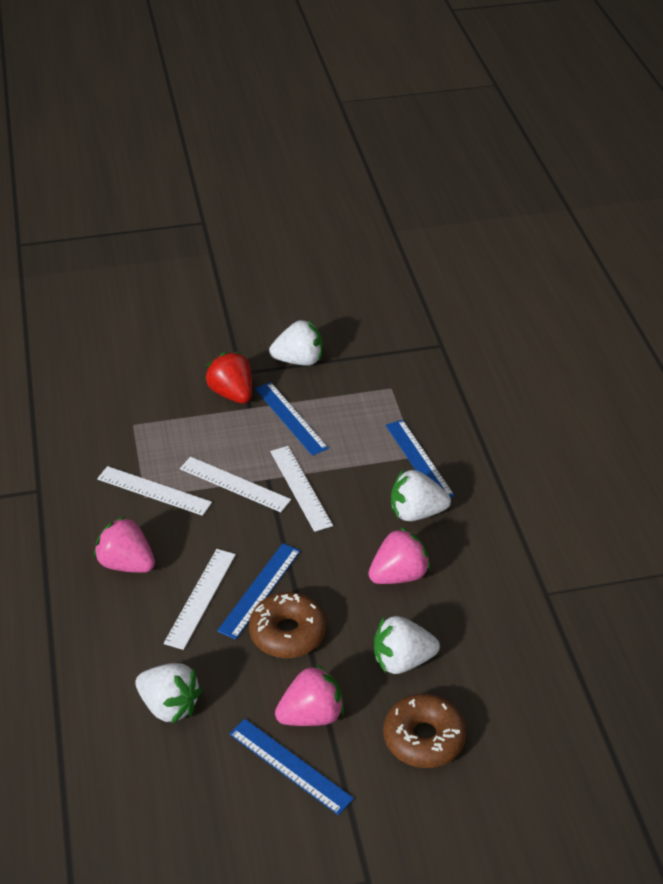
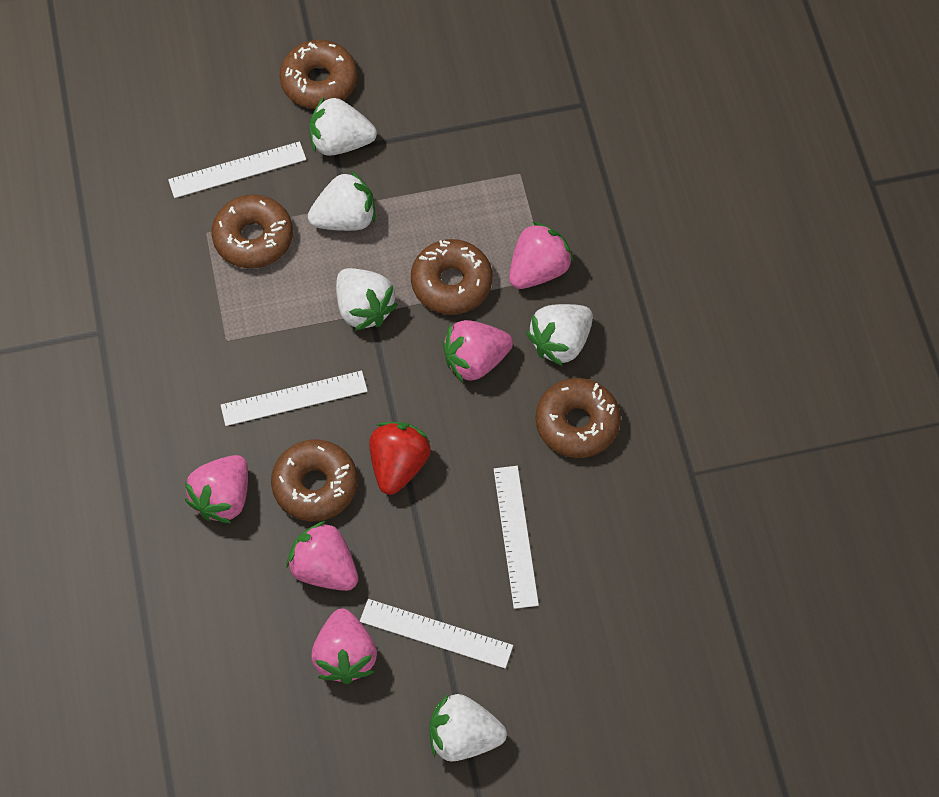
blue ruler: 4 -> 0
brown donut: 2 -> 5
pink strawberry: 3 -> 5
white strawberry: 4 -> 5

